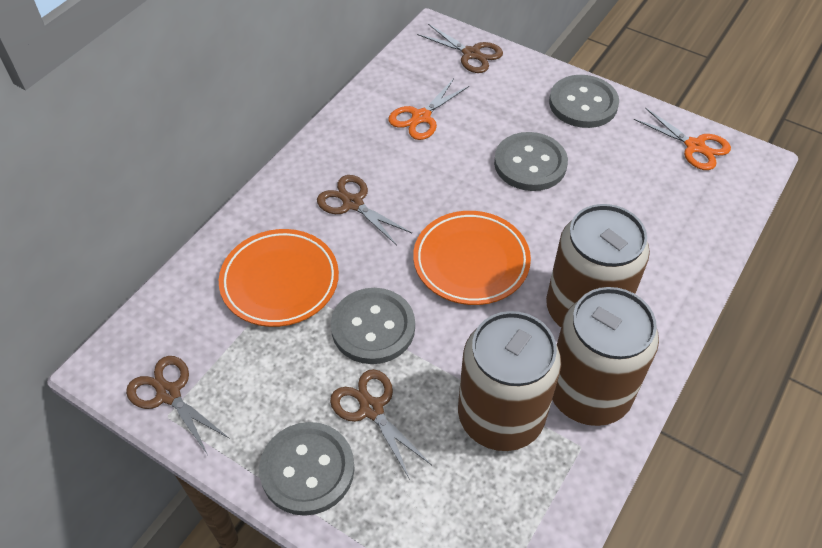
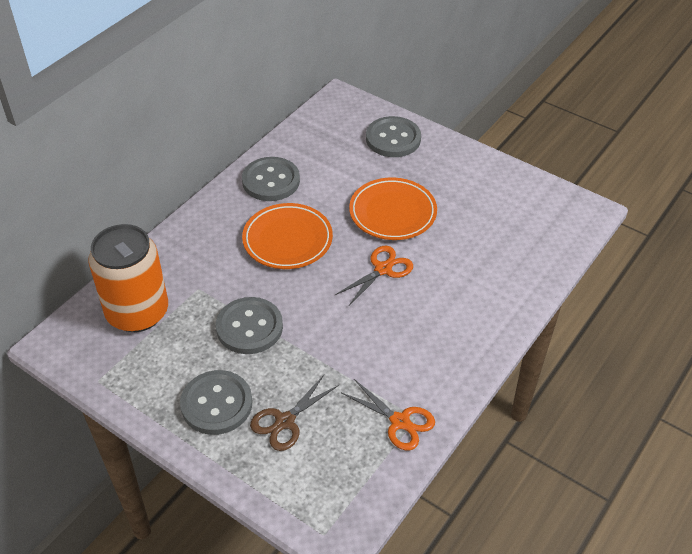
brown can: 3 -> 0
brown scissors: 4 -> 1
orange can: 0 -> 1

